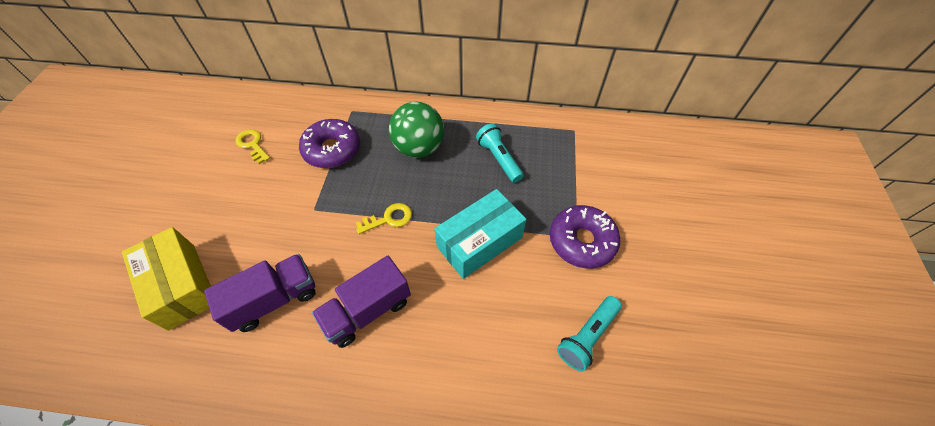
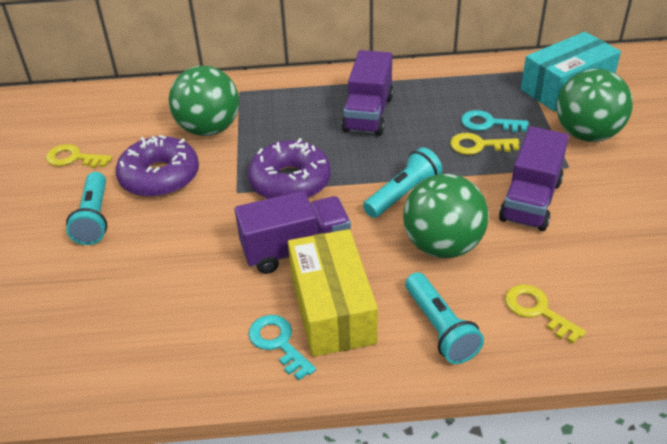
green ball: 1 -> 3
purple truck: 2 -> 3
turquoise flashlight: 2 -> 3
turquoise key: 0 -> 2
yellow key: 2 -> 3

